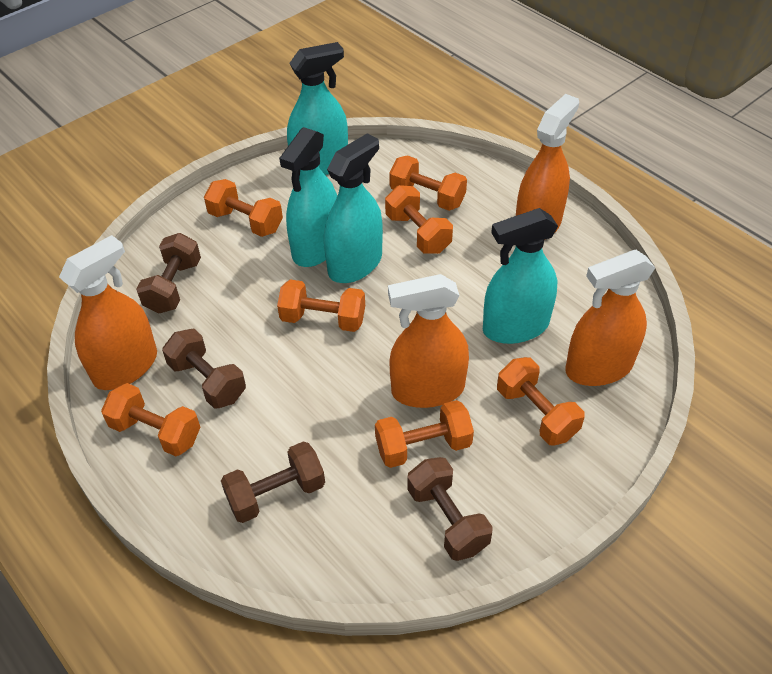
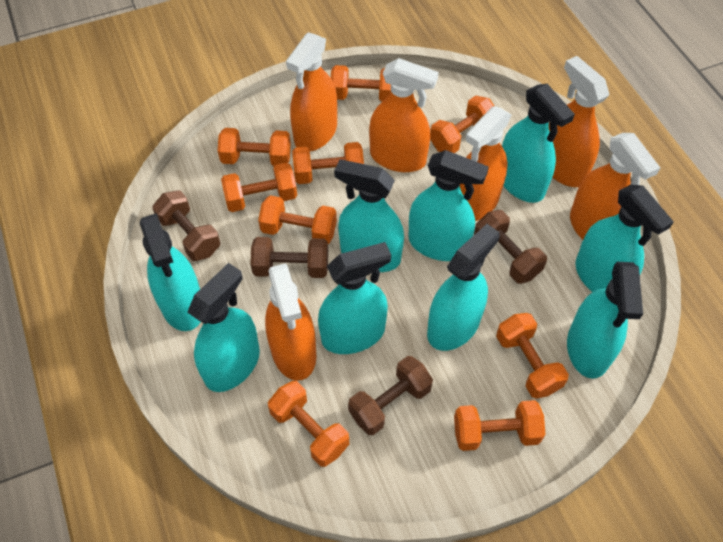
orange dumbbell: 7 -> 9
orange spray bottle: 4 -> 6
turquoise spray bottle: 4 -> 9

